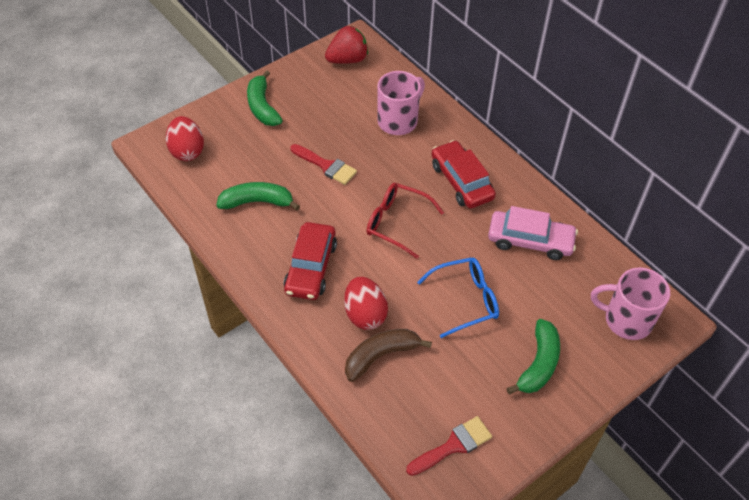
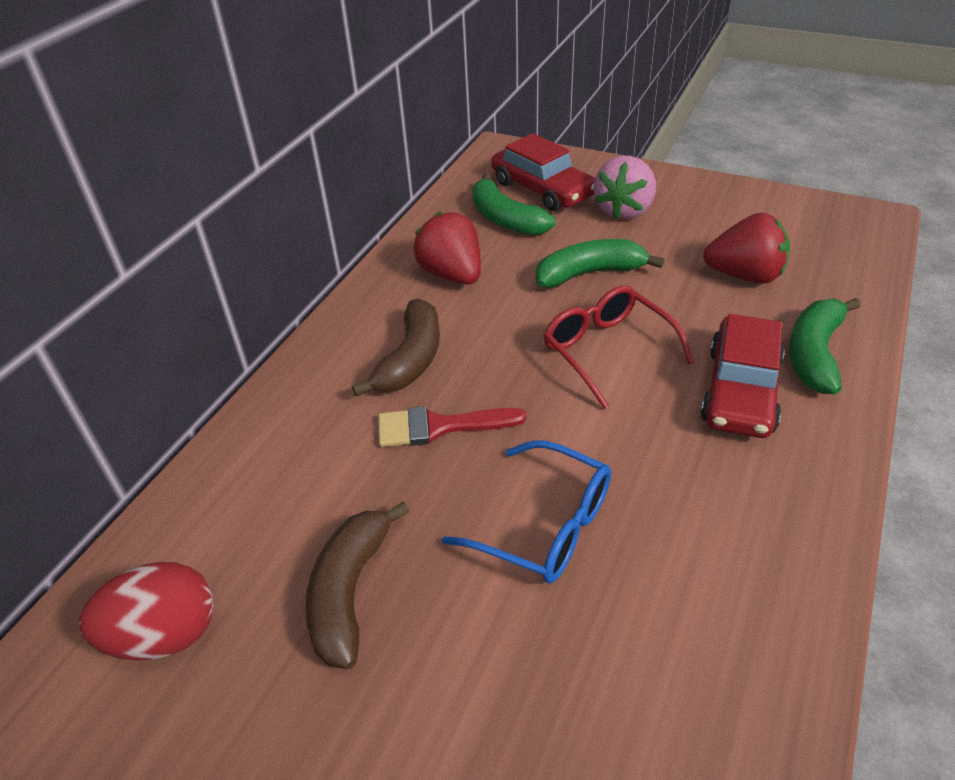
brown banana: 1 -> 2
pink car: 1 -> 0
pink mug: 2 -> 0
pink strawberry: 0 -> 1
red brush: 2 -> 1
red egg: 2 -> 1
red strawberry: 1 -> 2

